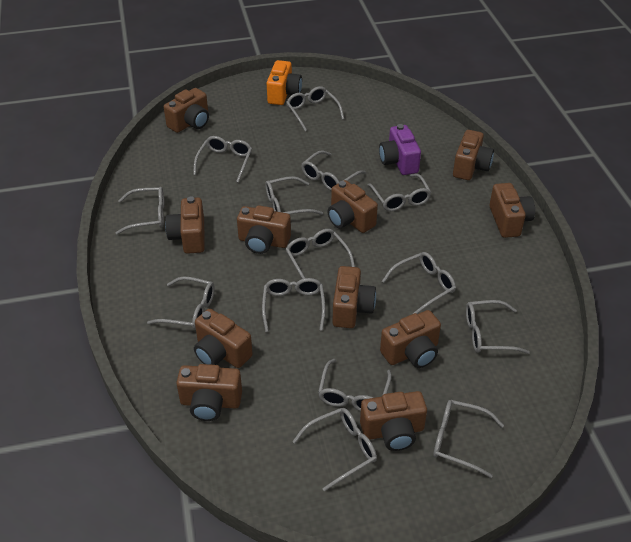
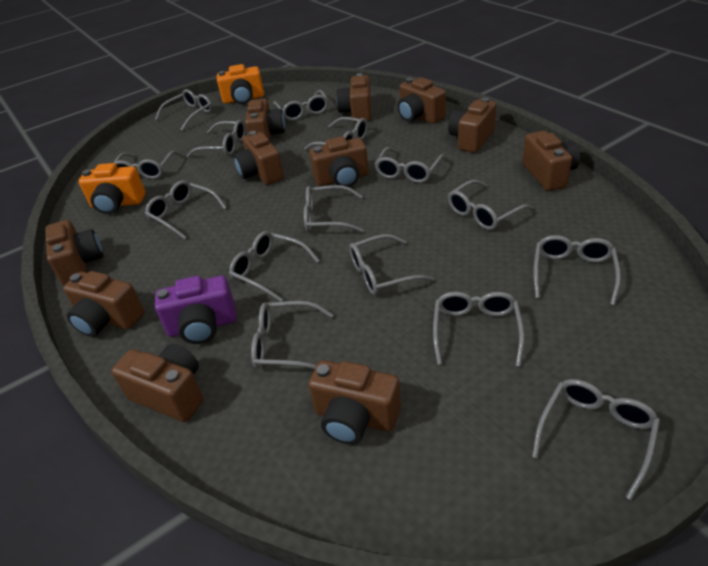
grey glasses: 14 -> 15
orange camera: 1 -> 2

